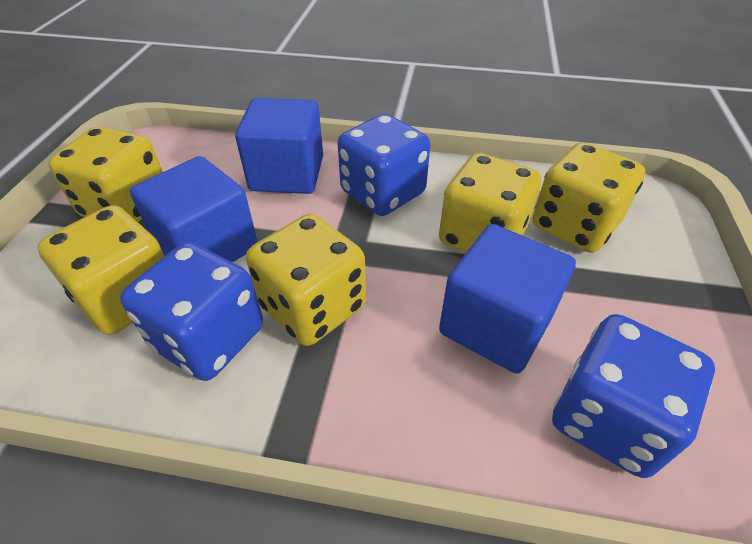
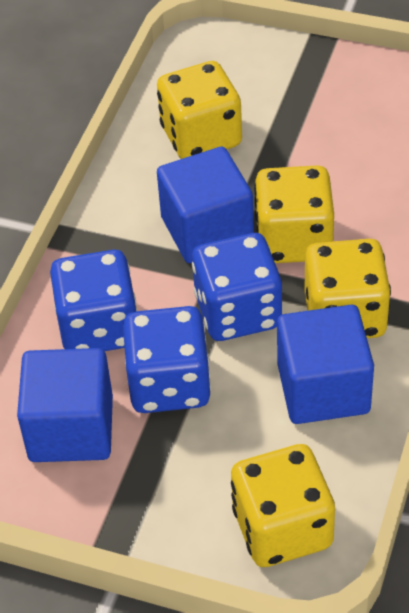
yellow dice: 5 -> 4

